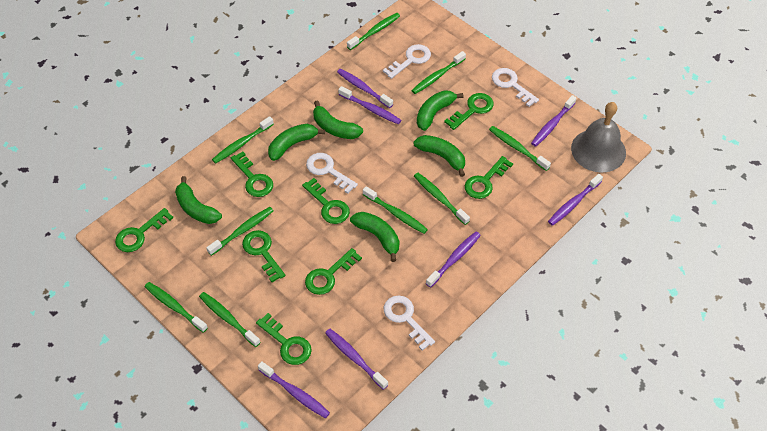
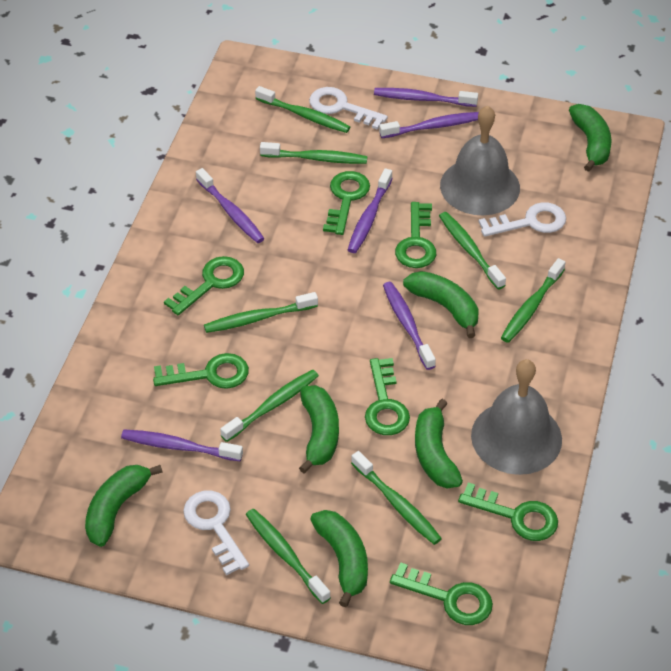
green key: 8 -> 7
green toothbrush: 9 -> 8
grey bell: 1 -> 2
purple toothbrush: 7 -> 6
white key: 4 -> 3

